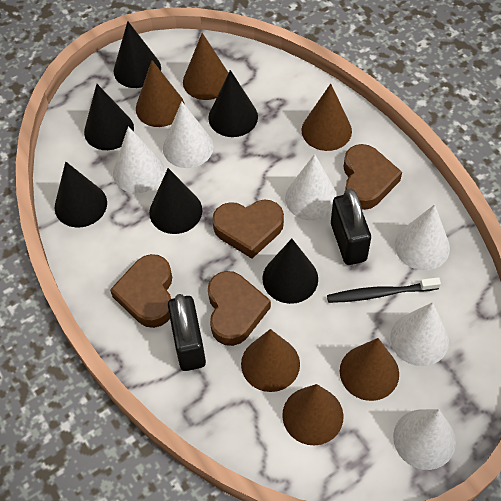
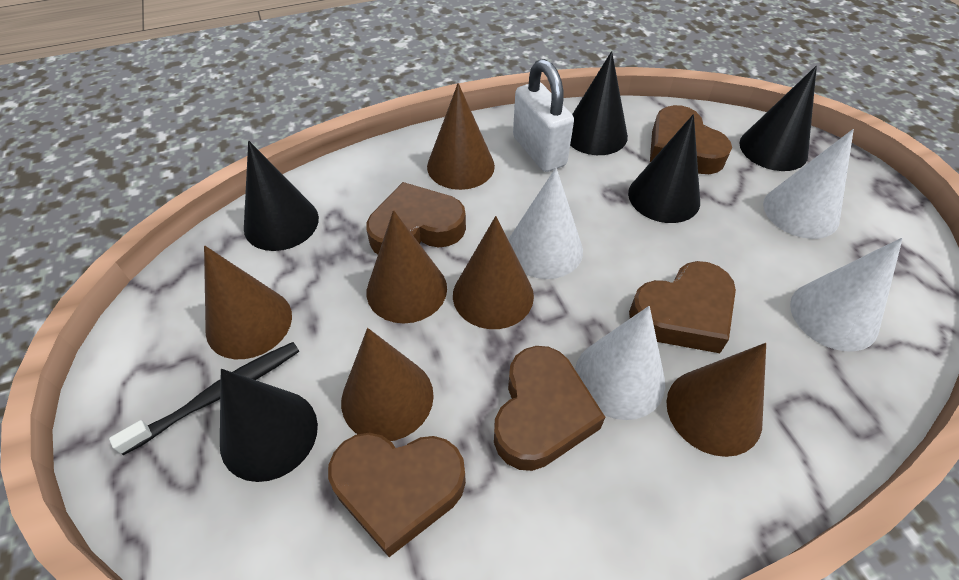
black cone: 6 -> 5
black padlock: 2 -> 0
brown heart: 4 -> 5
white cone: 6 -> 4
white padlock: 0 -> 1

